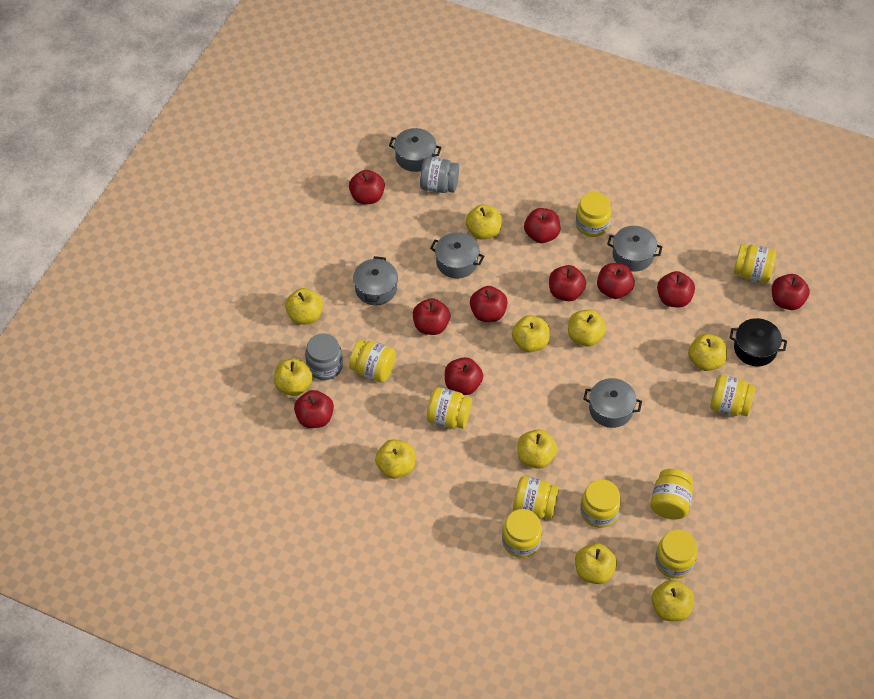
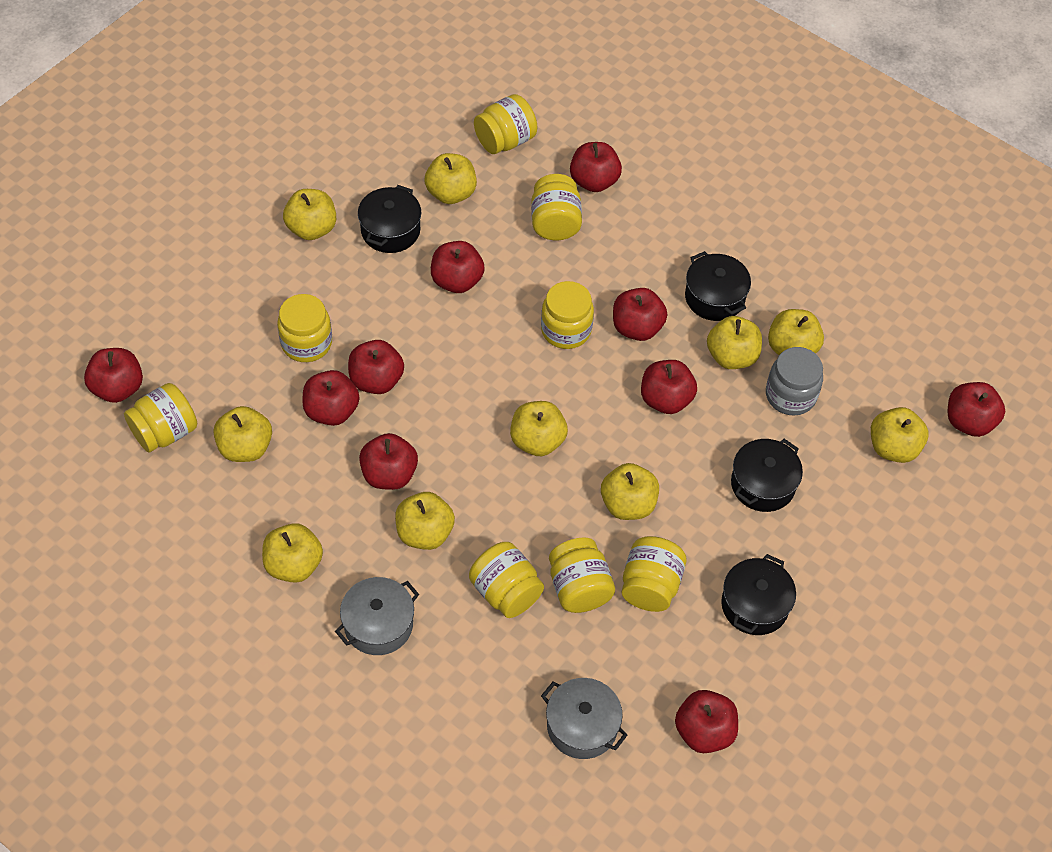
black pot: 1 -> 4
grey jar: 2 -> 1
grey pot: 5 -> 2
yellow jar: 10 -> 8

